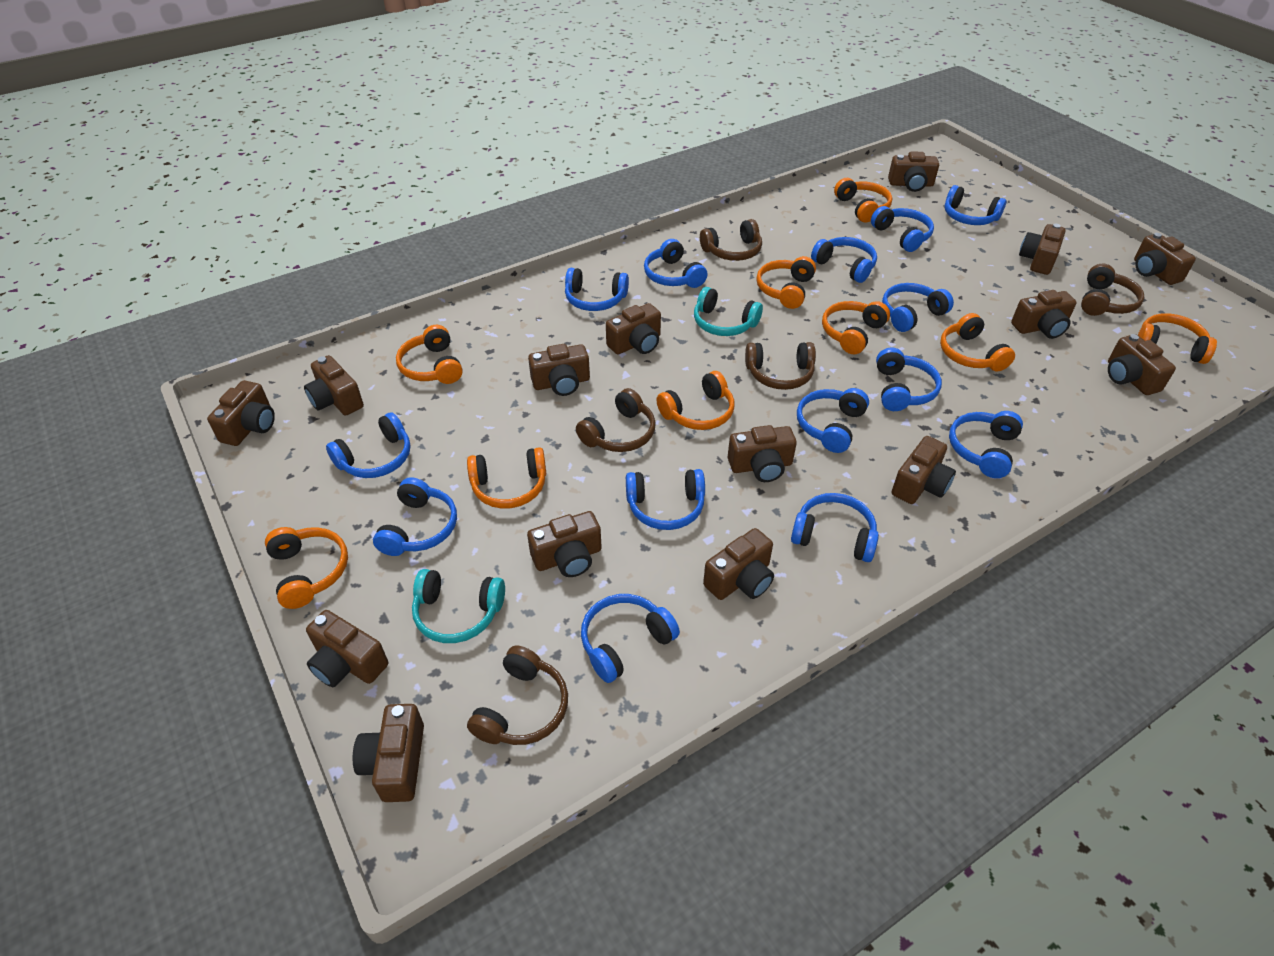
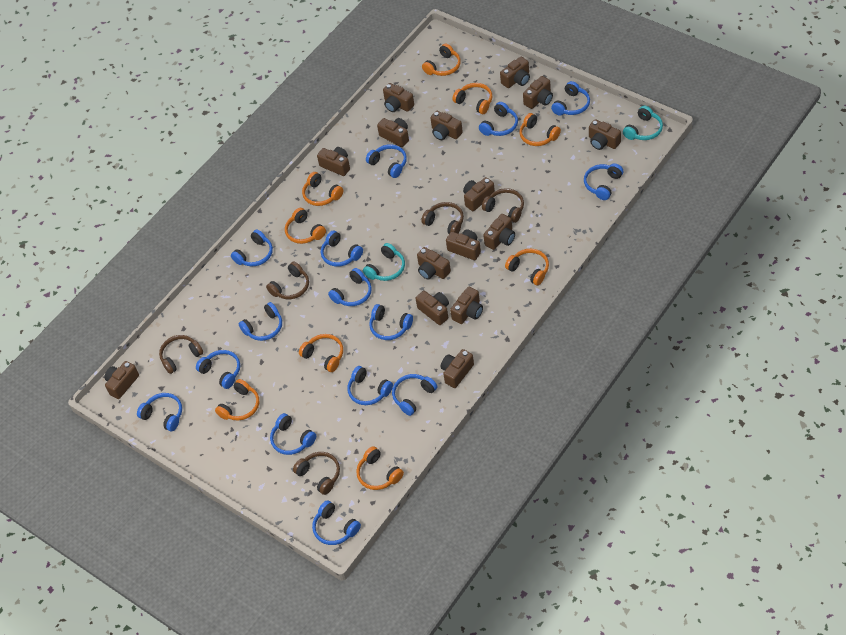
blue headphones: 14 -> 15

